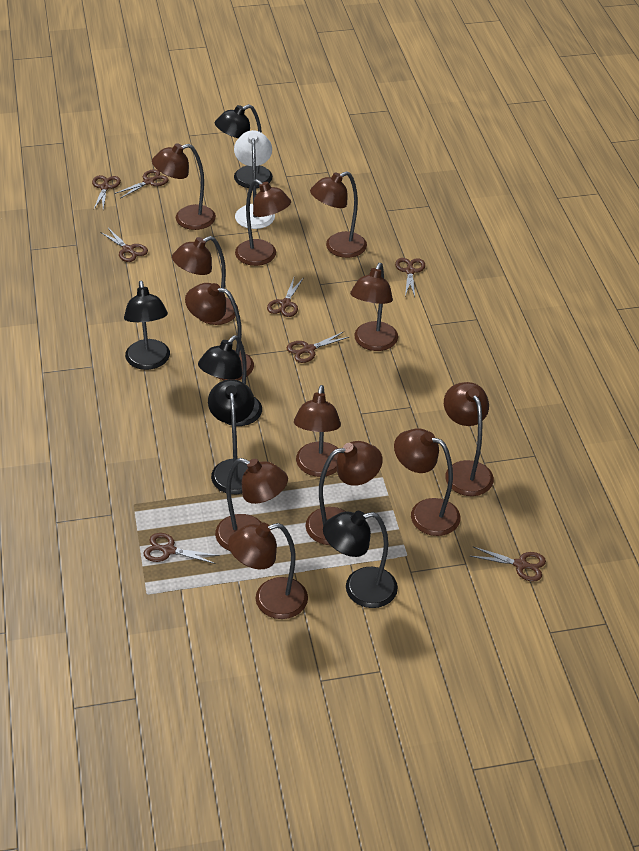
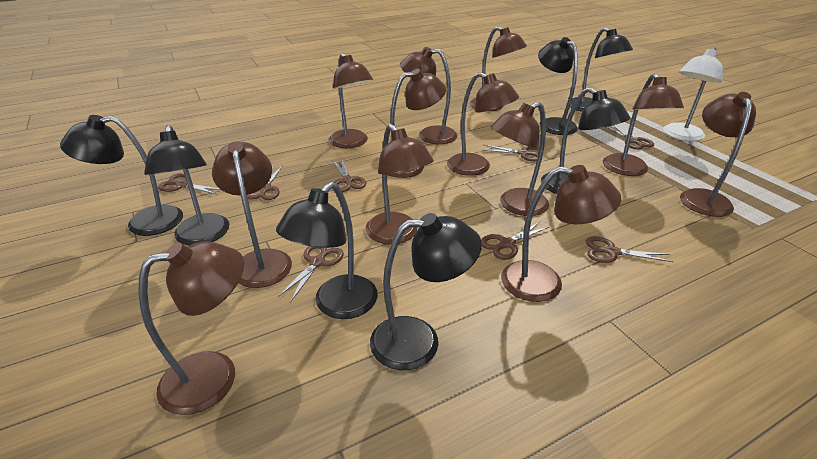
black lamp: 5 -> 7

